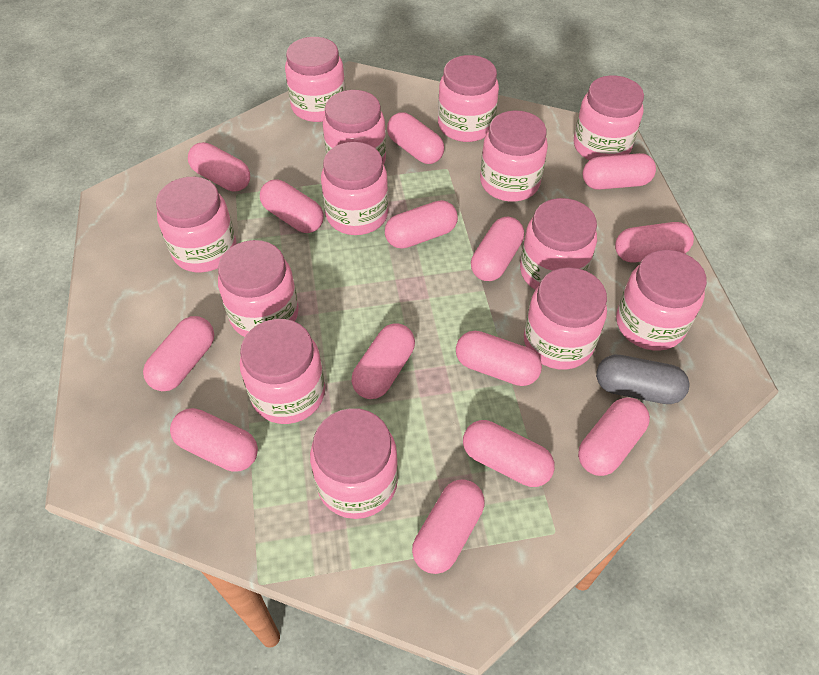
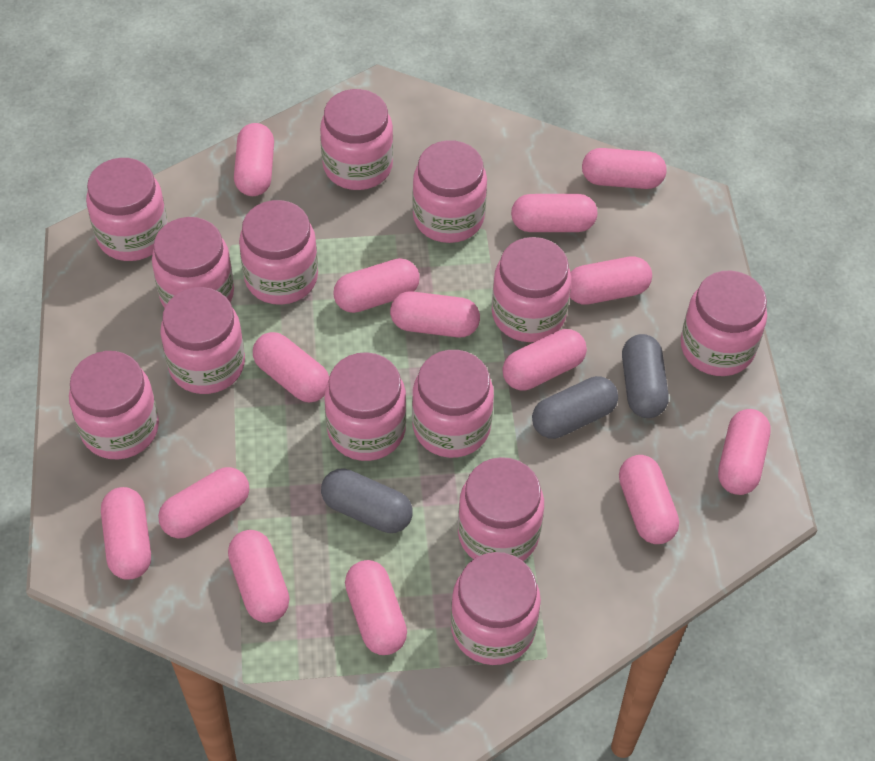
grey capsule: 1 -> 3

